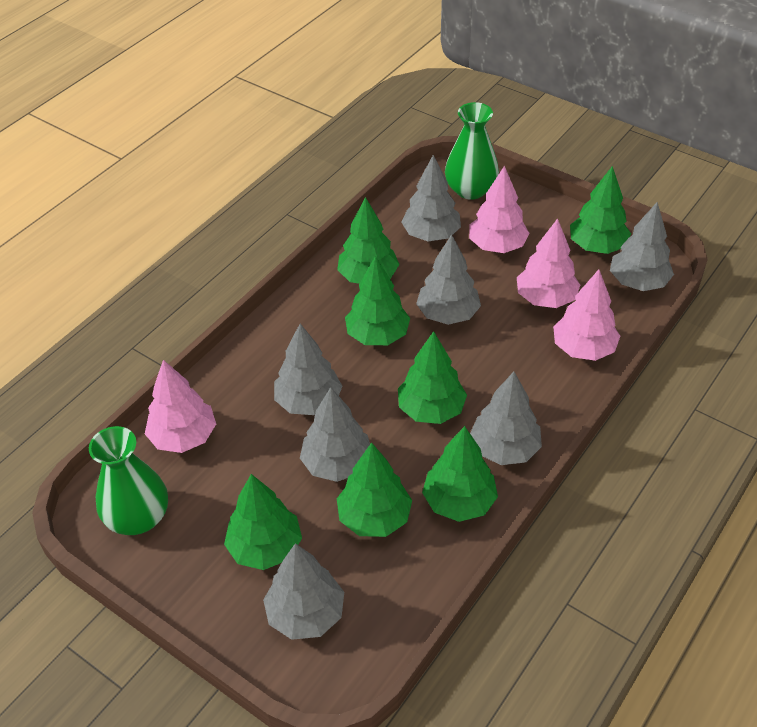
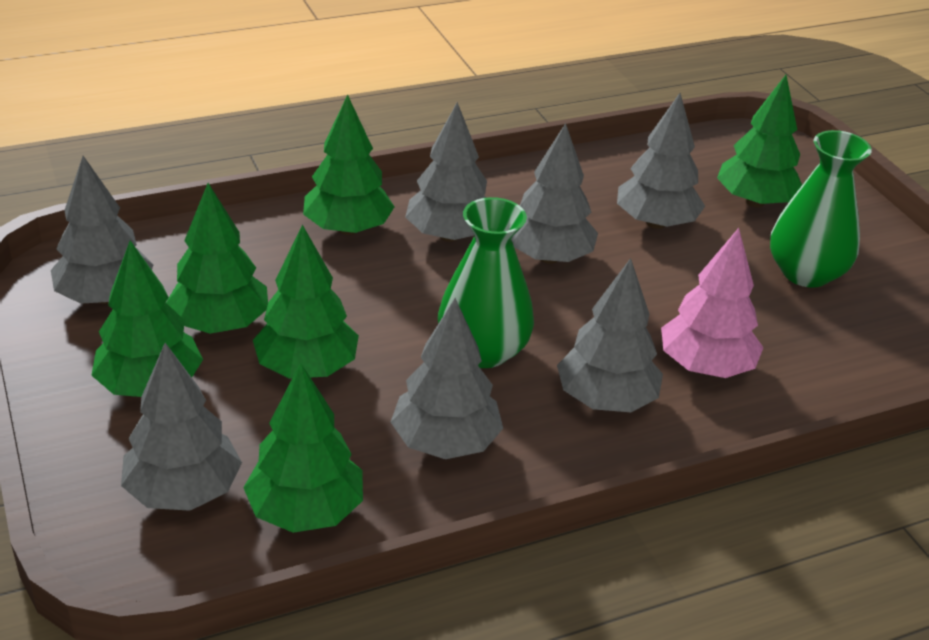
green tree: 7 -> 6
pink tree: 4 -> 1

